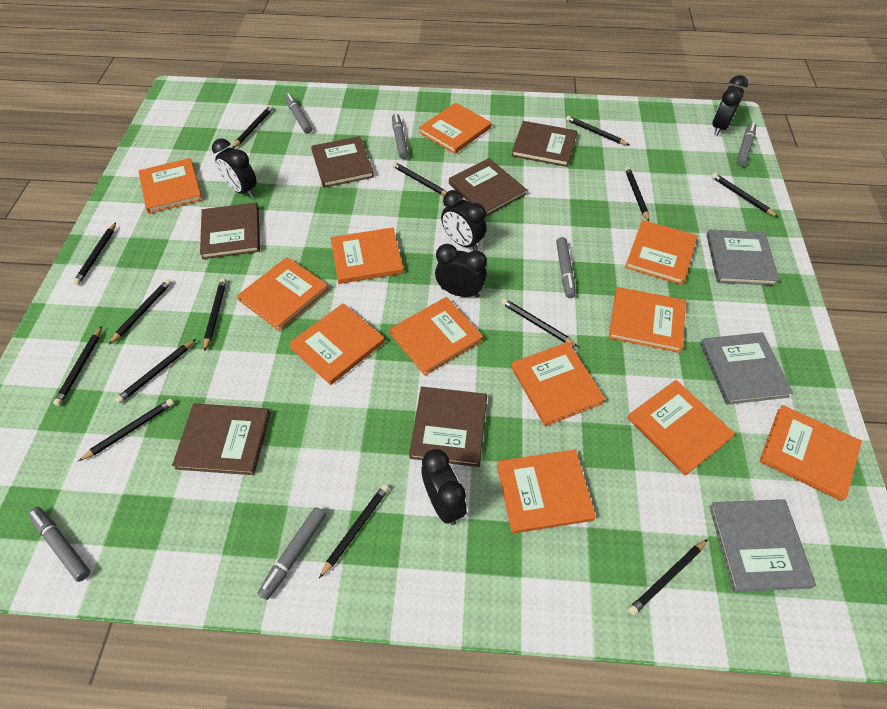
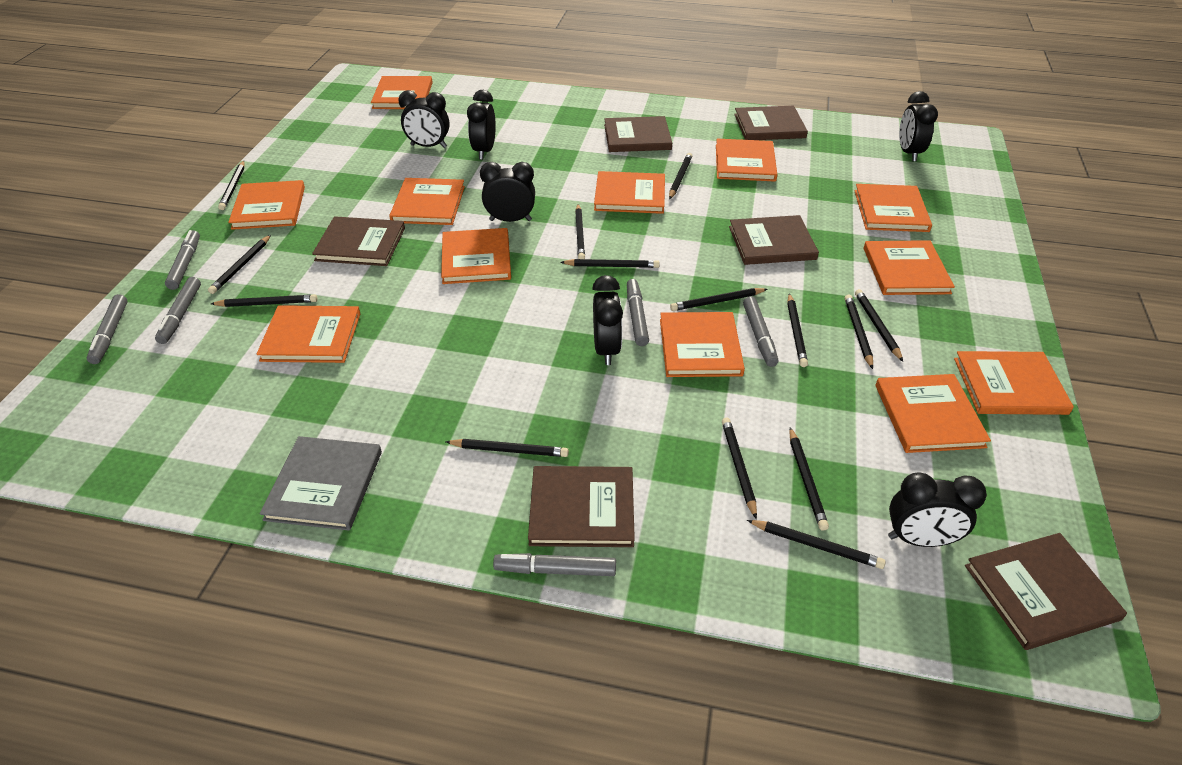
black clock: 5 -> 6
grey book: 3 -> 1

